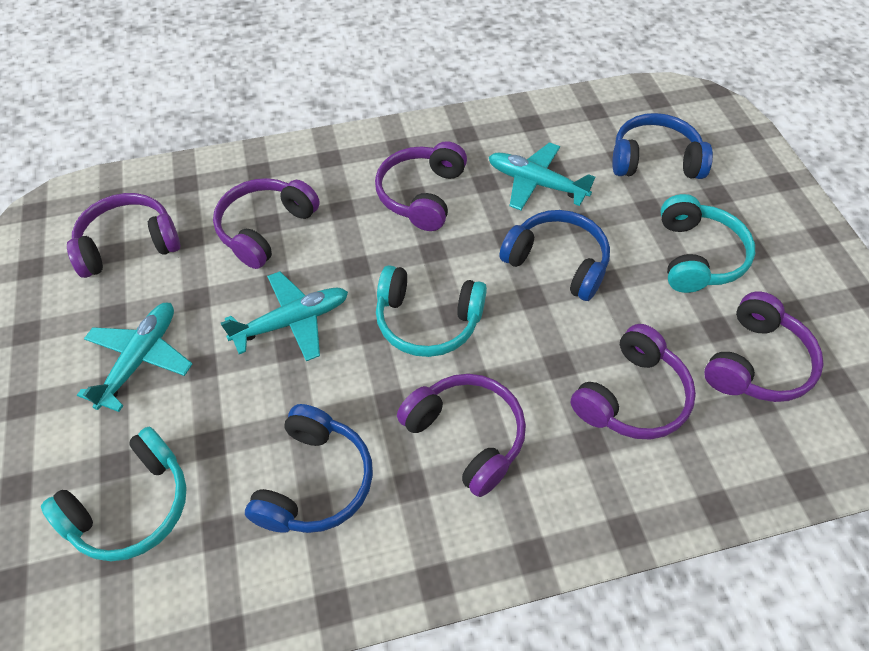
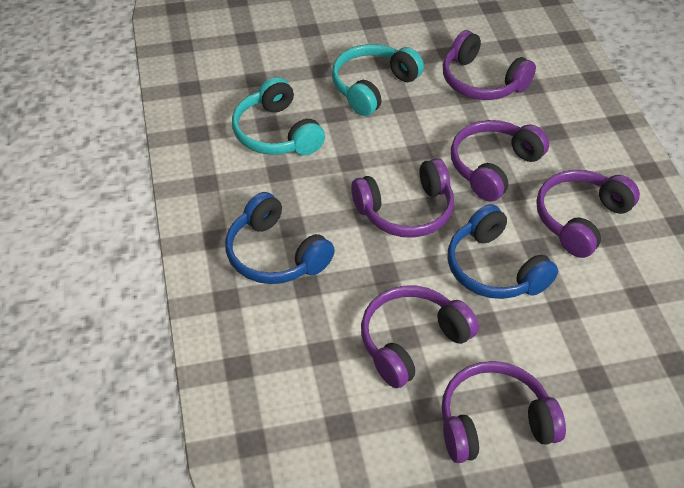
blue headphones: 3 -> 2
turquoise headphones: 3 -> 2
turquoise plane: 3 -> 0

